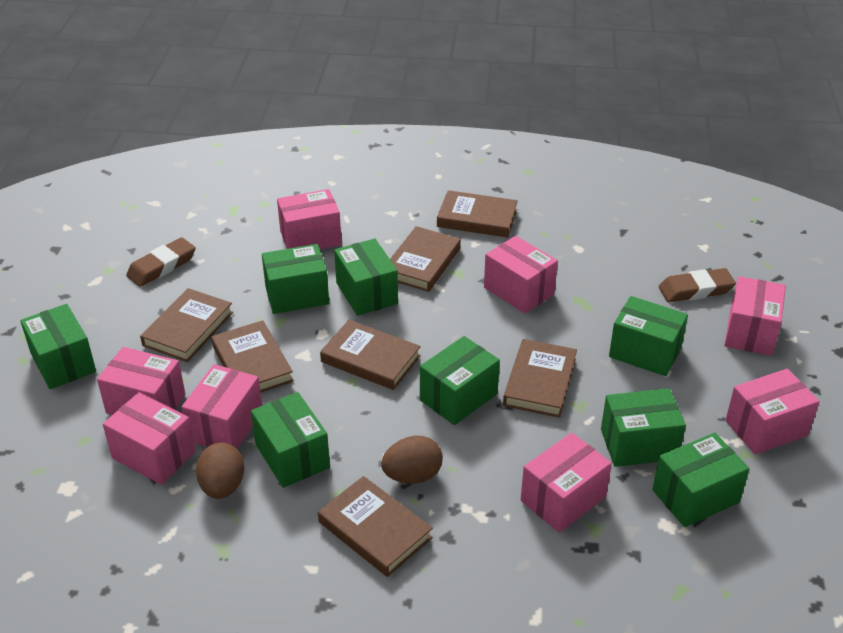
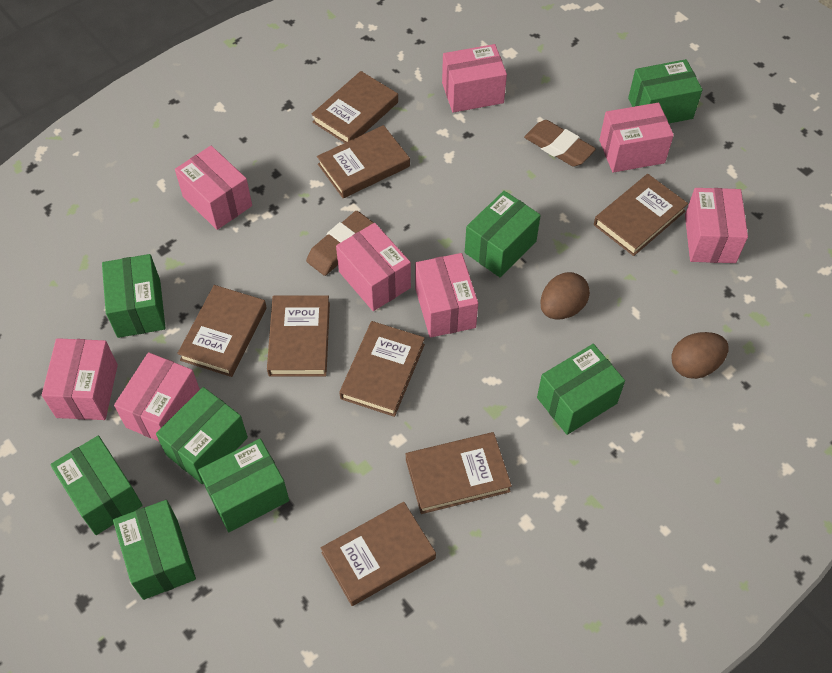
brown book: 7 -> 8

